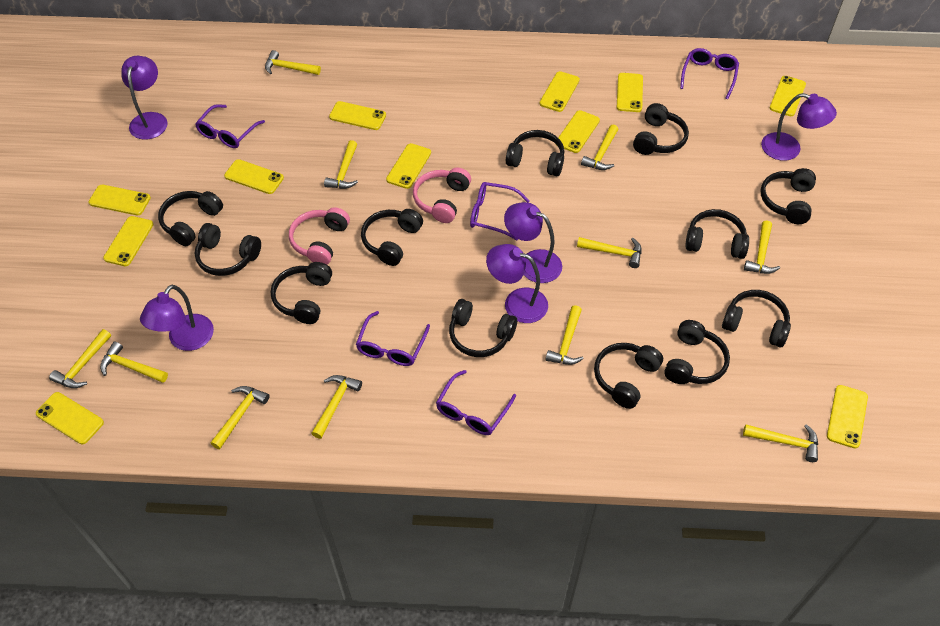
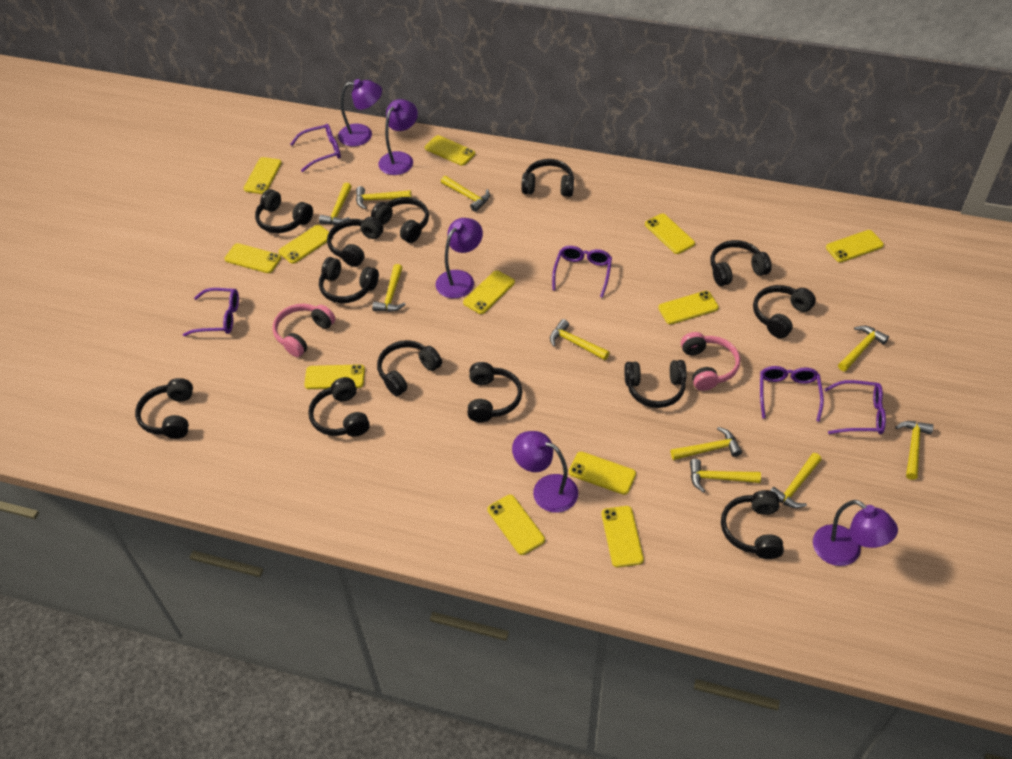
black headphones: 12 -> 13
yellow hammer: 11 -> 10
yellow phone: 11 -> 12

